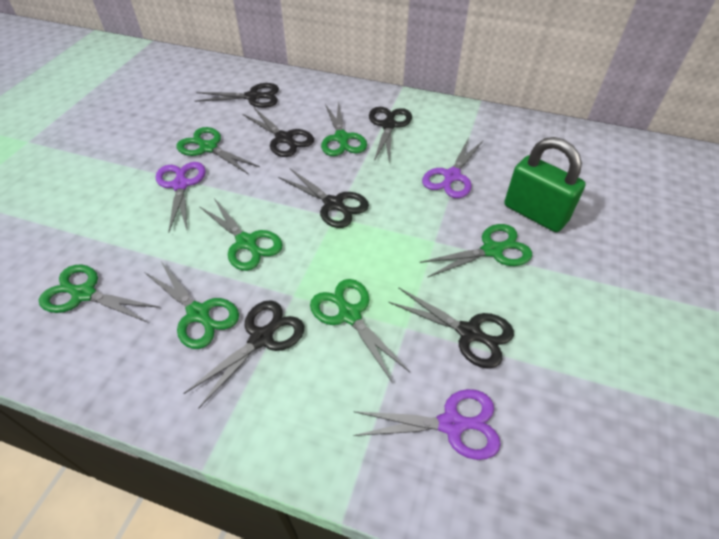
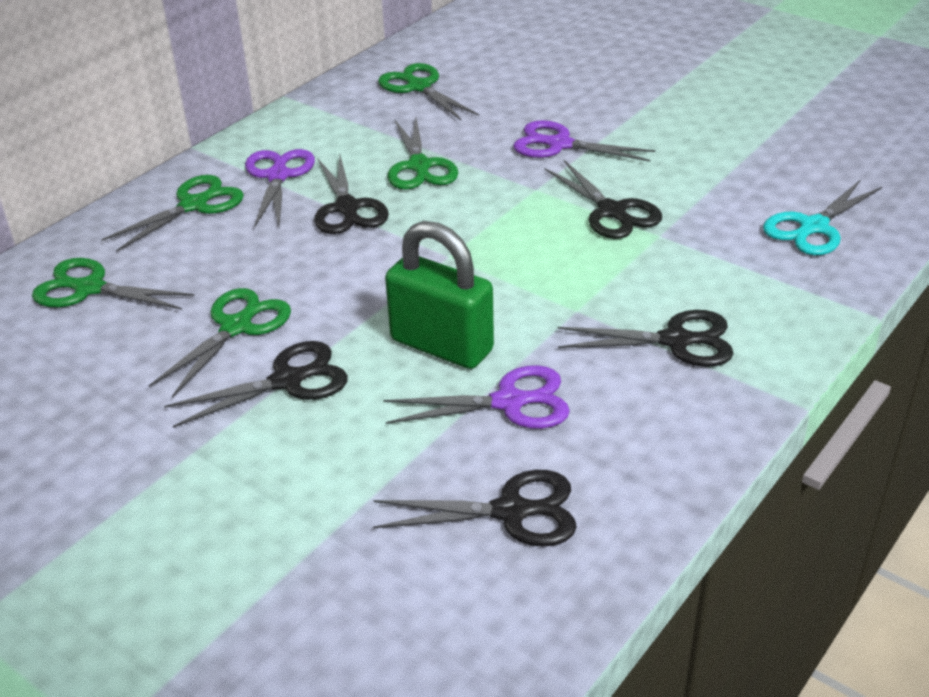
black scissors: 6 -> 5
green scissors: 7 -> 5
turquoise scissors: 0 -> 1

